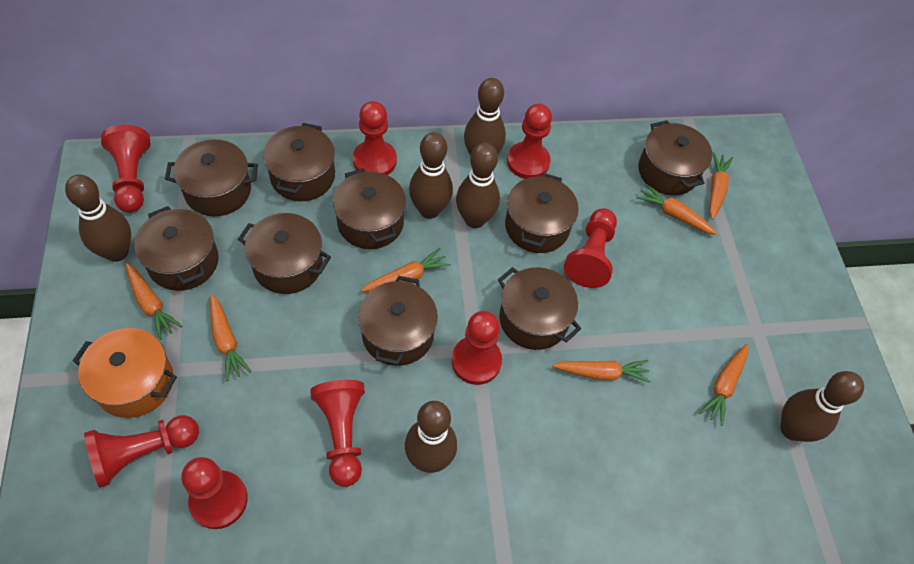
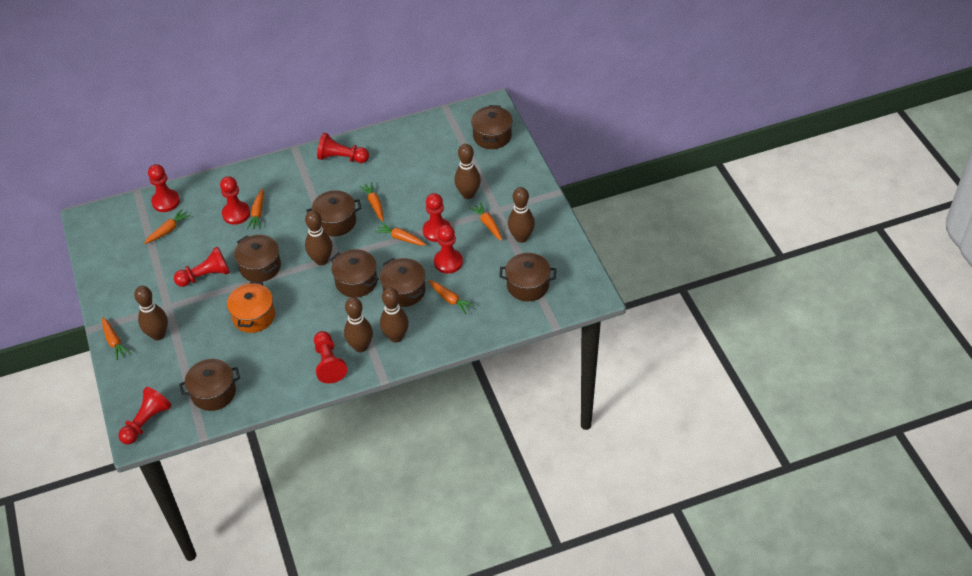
brown pot: 9 -> 7

